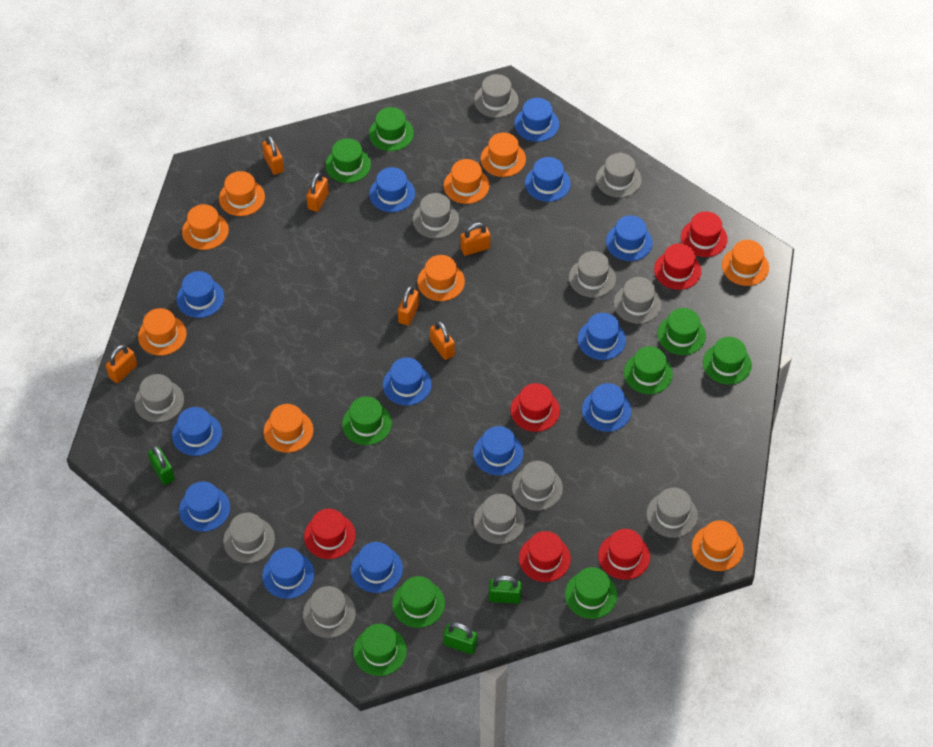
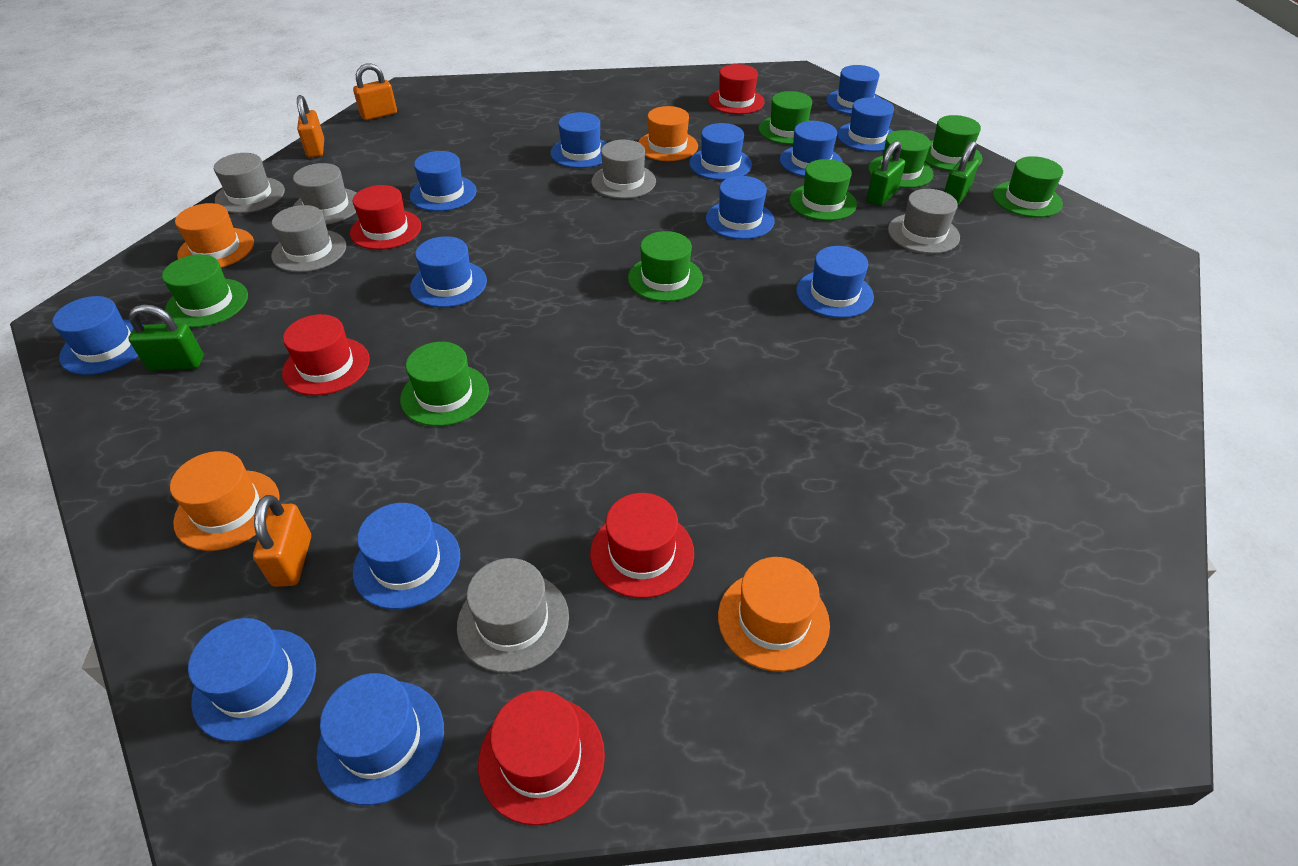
green hat: 9 -> 8
grey hat: 11 -> 6
orange hat: 9 -> 4
orange padlock: 6 -> 3
red hat: 6 -> 5

